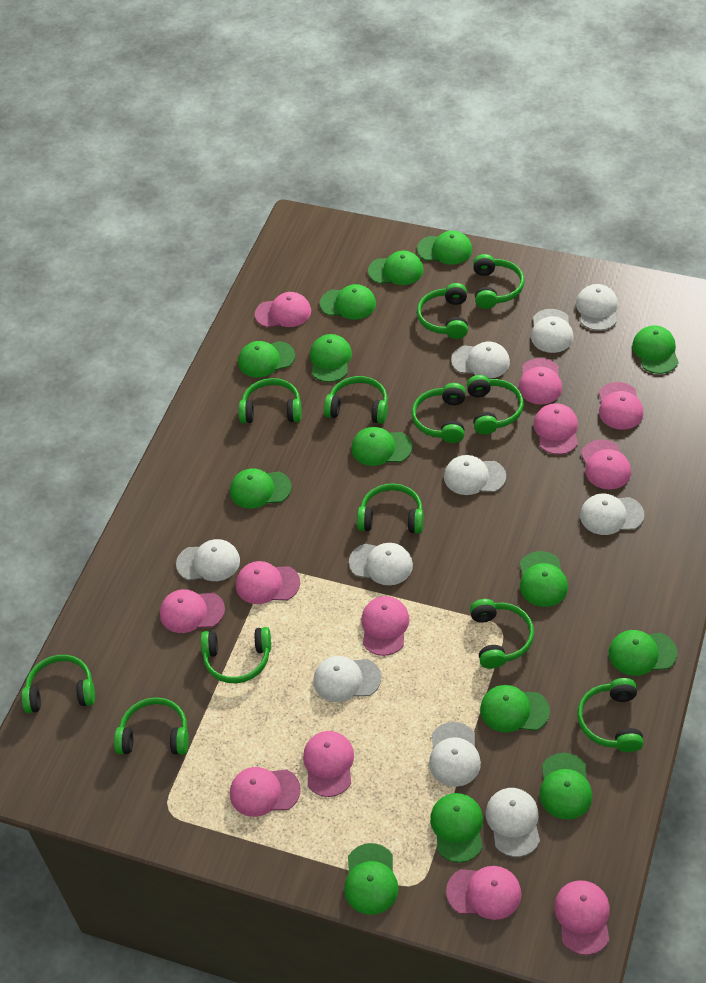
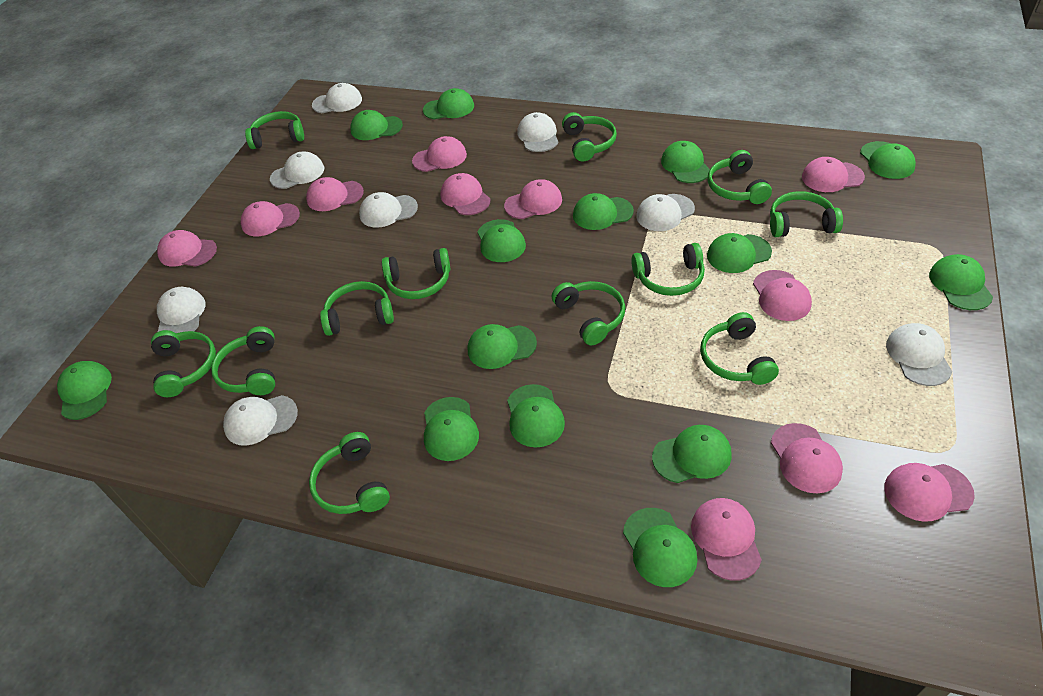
pink cap: 12 -> 11
white cap: 10 -> 8

